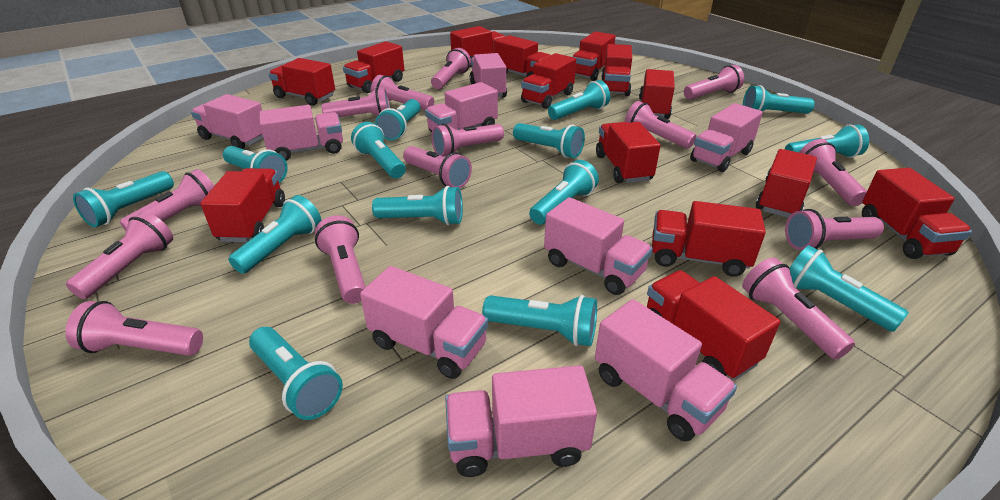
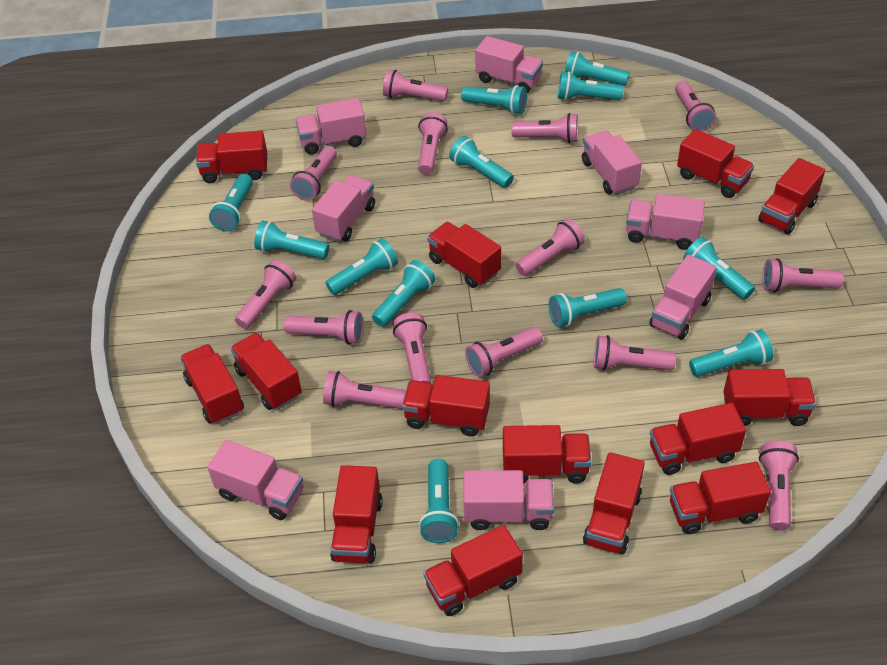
pink truck: 9 -> 8
turquoise flashlight: 14 -> 12

